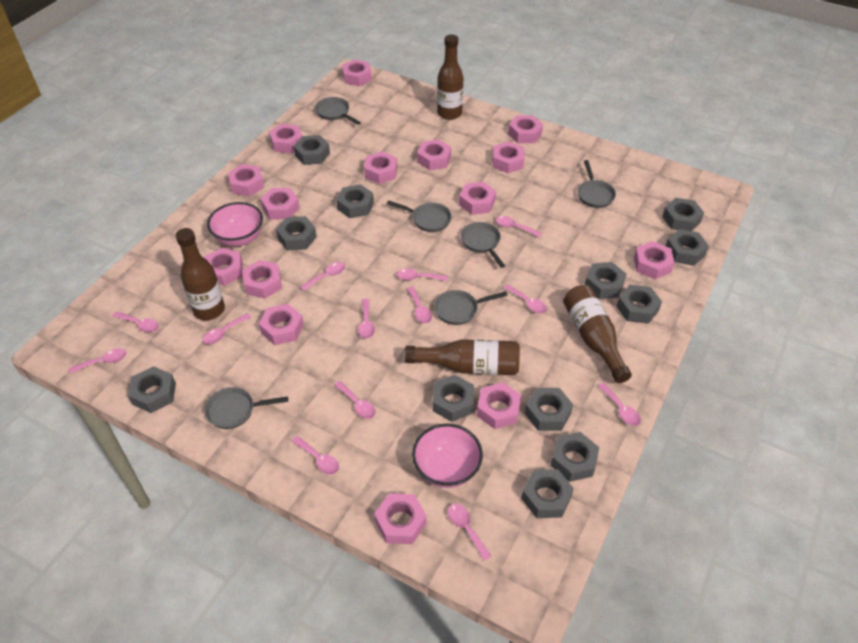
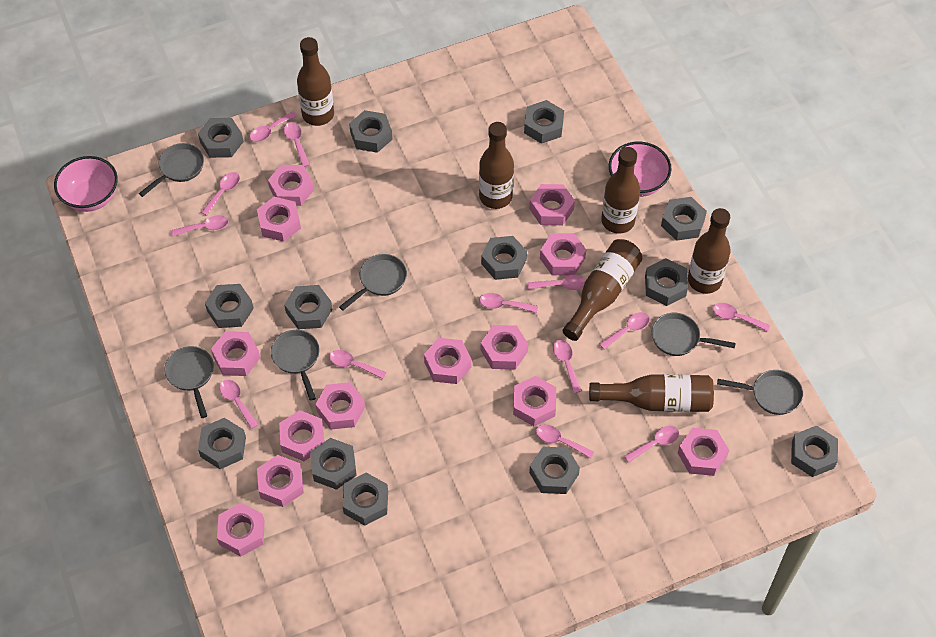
brown bottle: 4 -> 6
grey nut: 12 -> 13
pink nut: 15 -> 13

